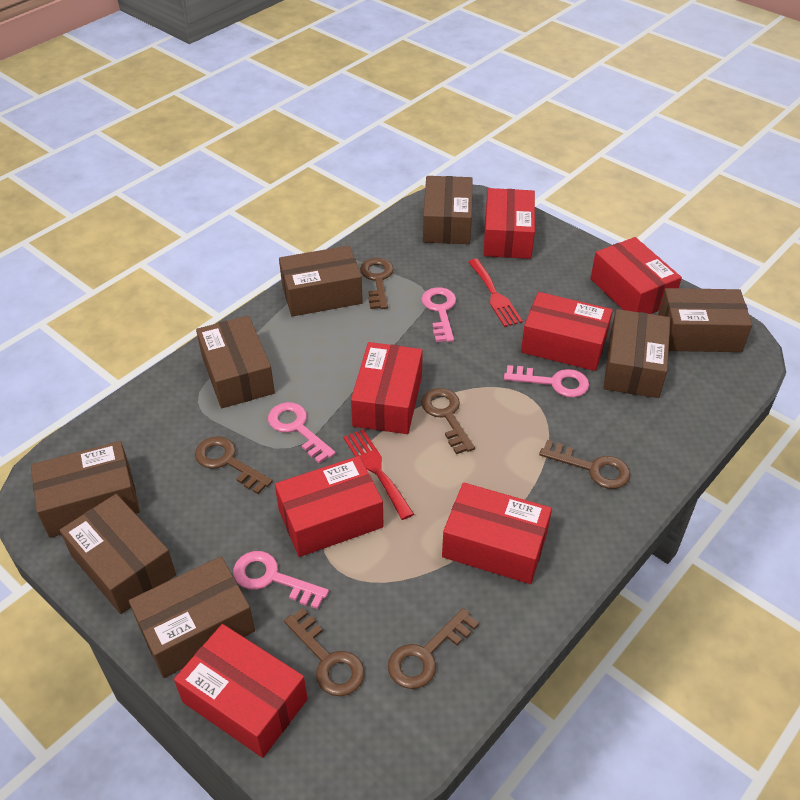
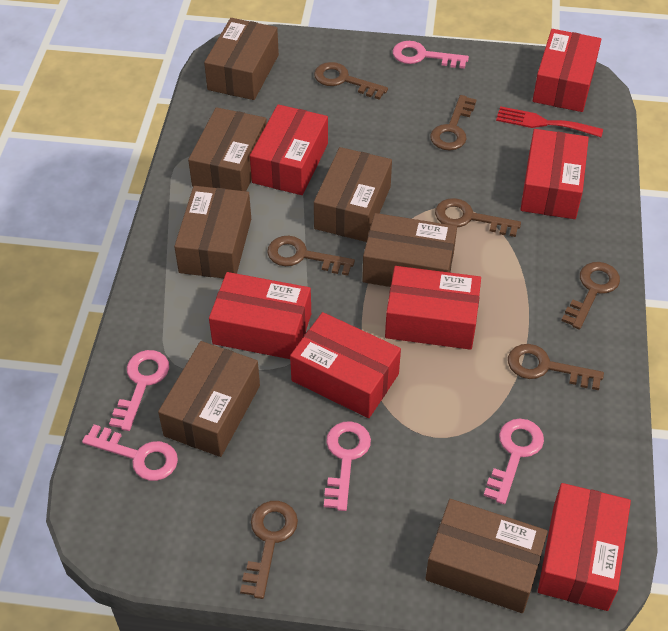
brown box: 8 -> 7
brown key: 6 -> 7
pink key: 4 -> 5
red fork: 2 -> 1

